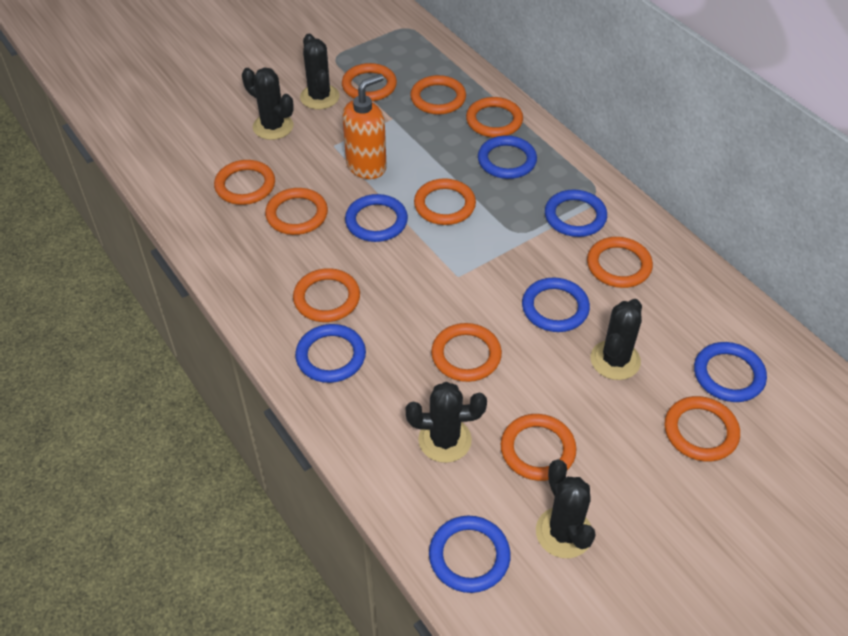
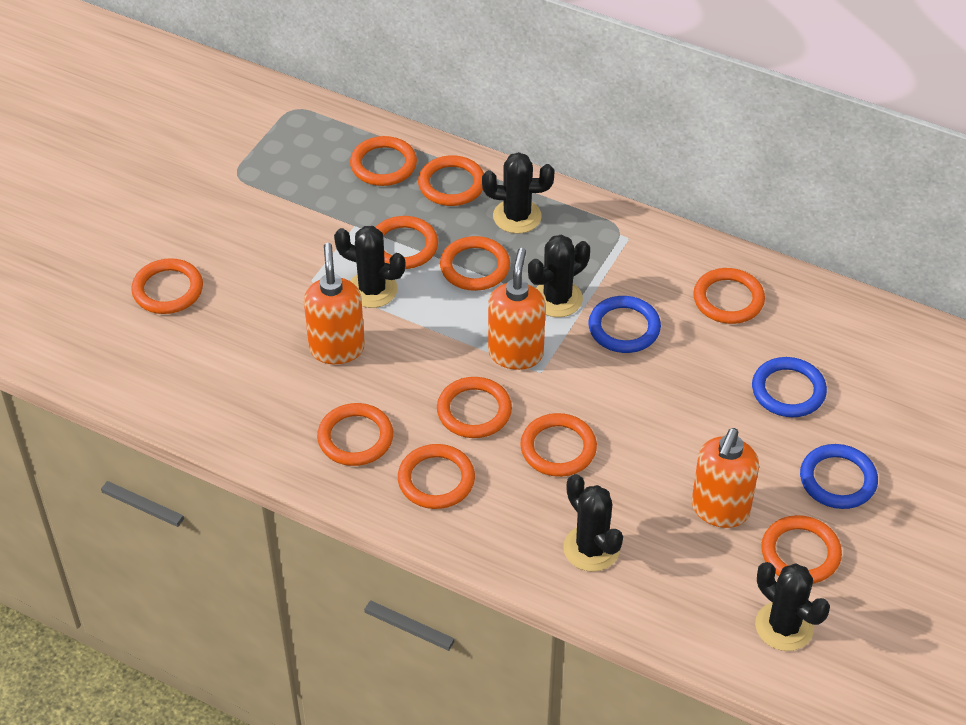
blue ring: 7 -> 3
orange soap dispenser: 1 -> 3

